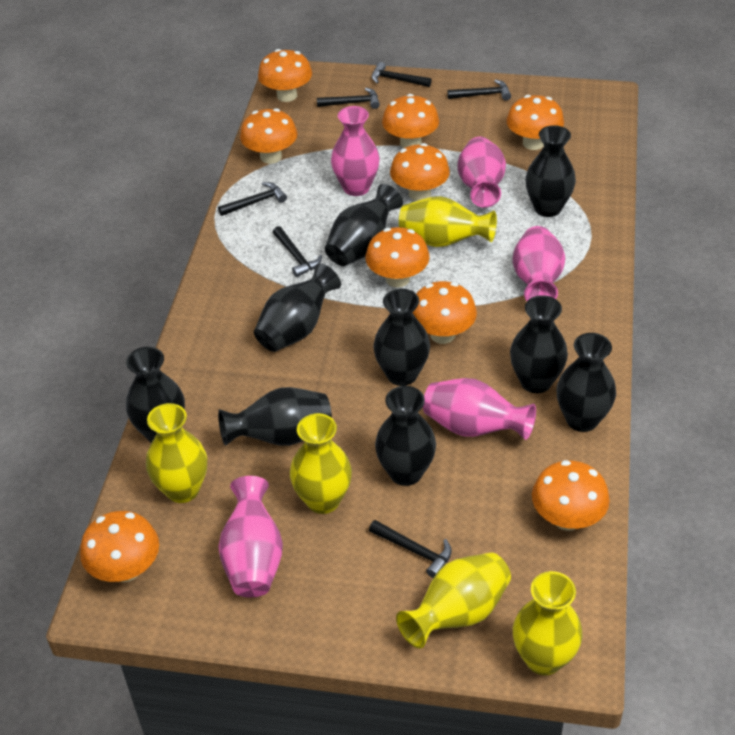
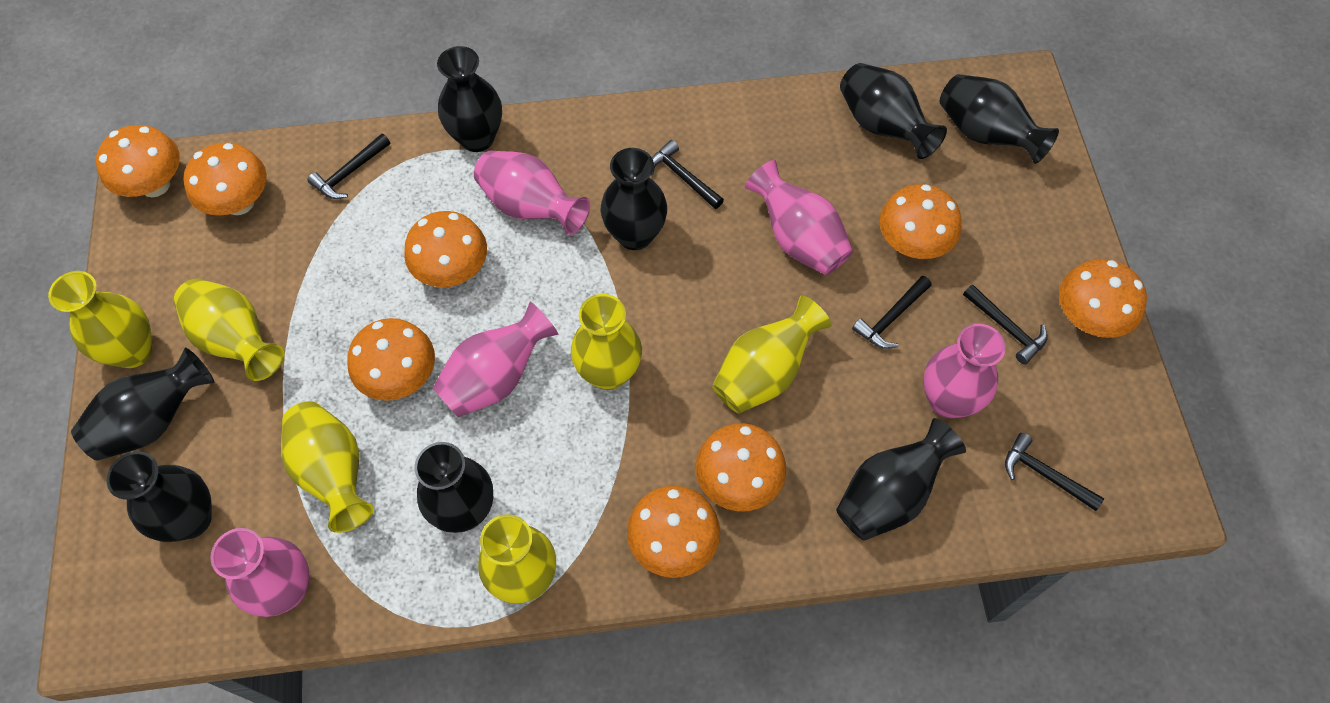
black hammer: 6 -> 5
black vase: 9 -> 8
orange mushroom: 9 -> 8
yellow vase: 5 -> 6

